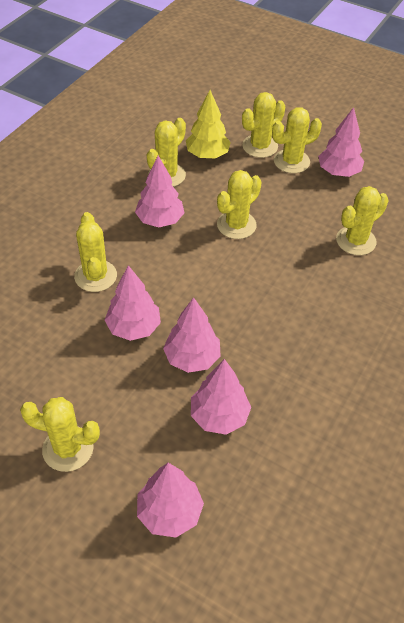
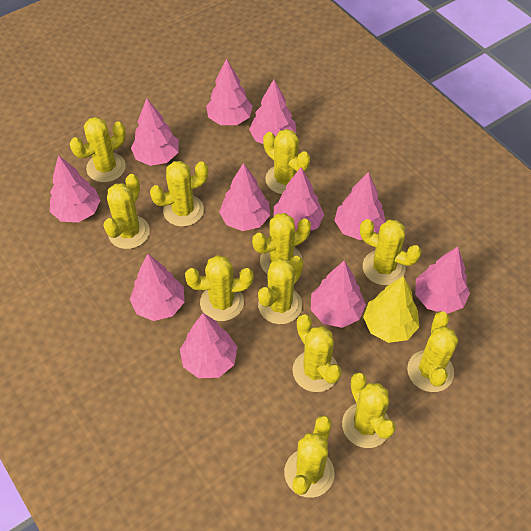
pink tree: 6 -> 11
yellow cactus: 7 -> 12

